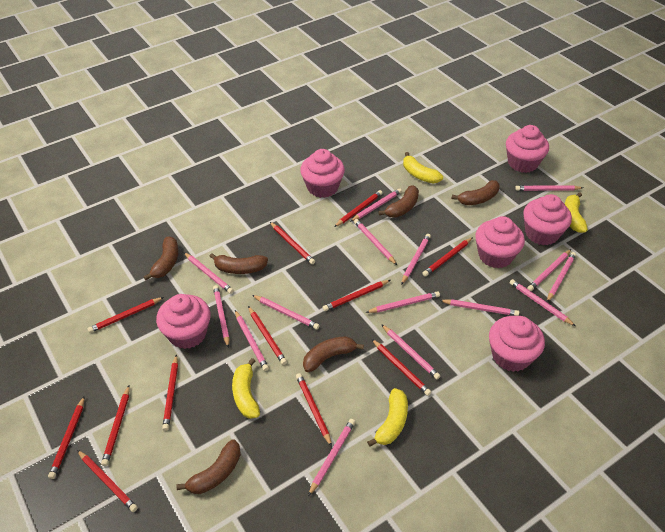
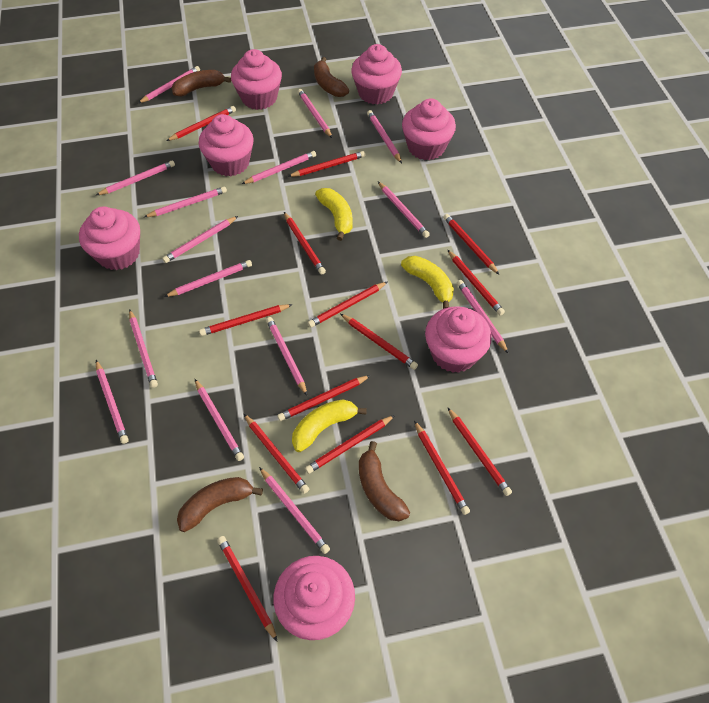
brown banana: 6 -> 4
pink cupcake: 6 -> 7
red pencil: 12 -> 14
yellow banana: 4 -> 3

